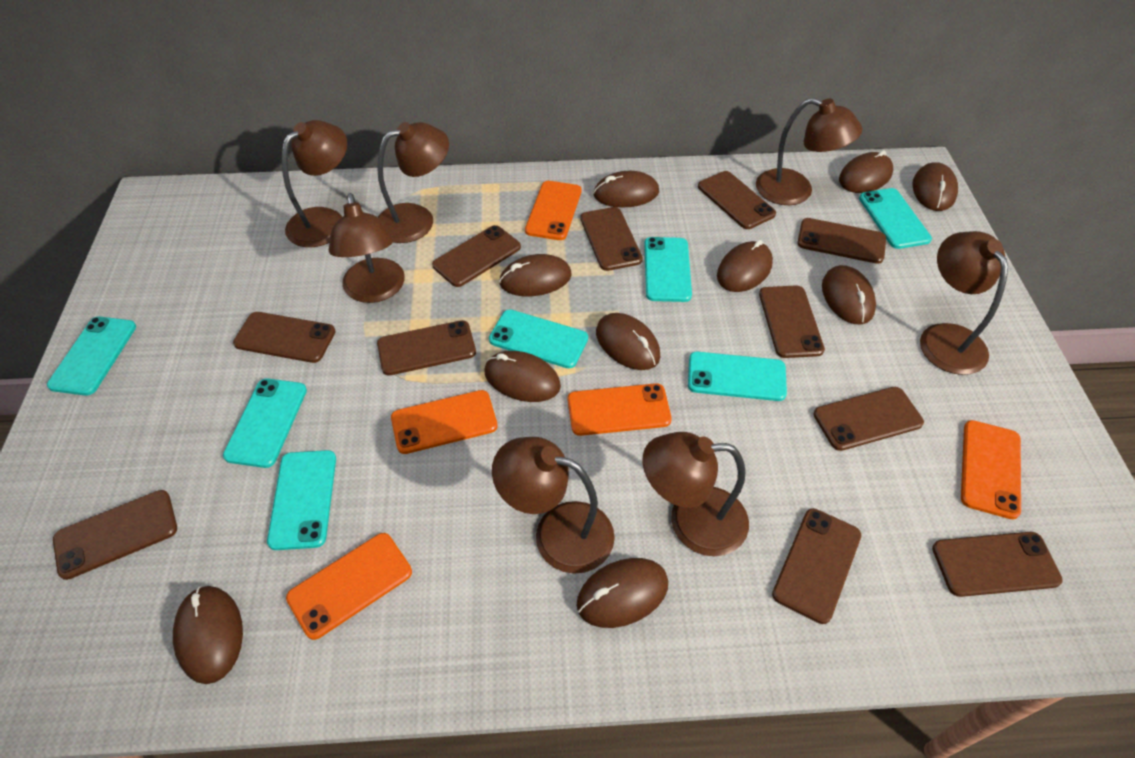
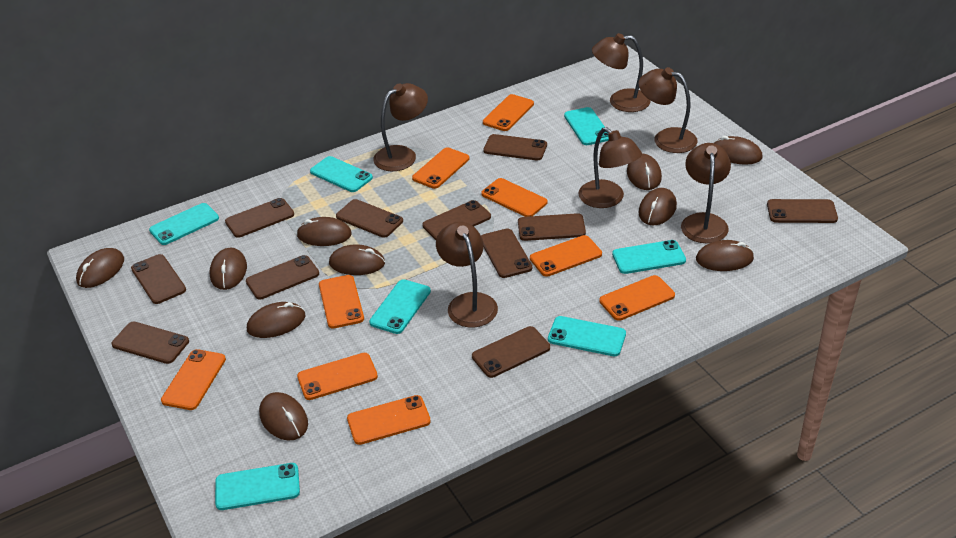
brown lamp: 7 -> 6
orange phone: 5 -> 9

